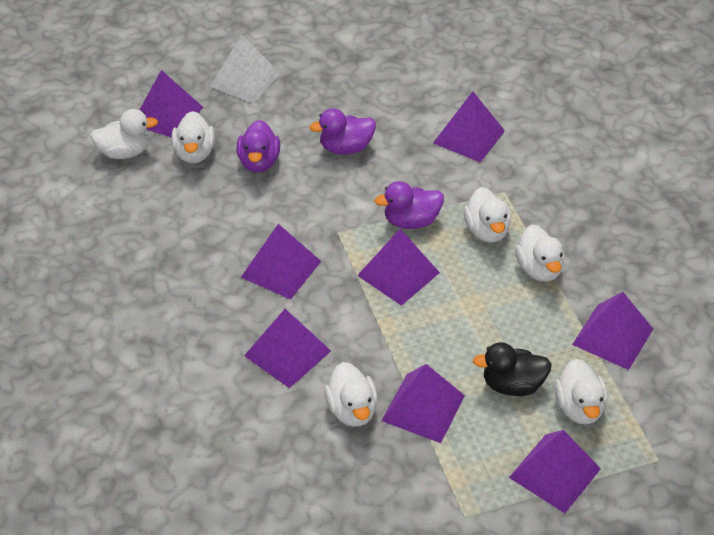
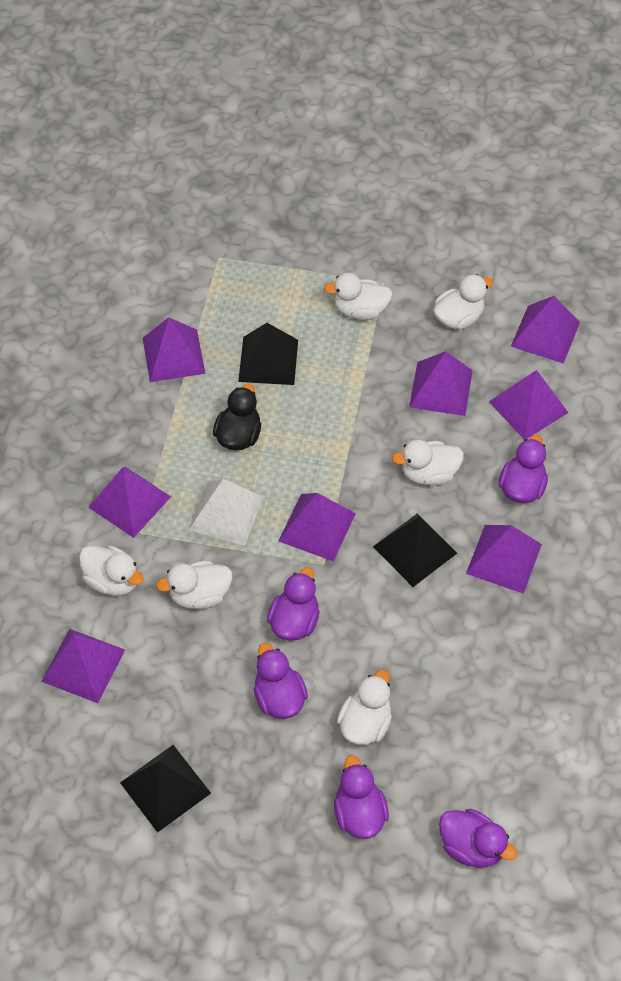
black pyramid: 0 -> 3
purple duck: 3 -> 5

